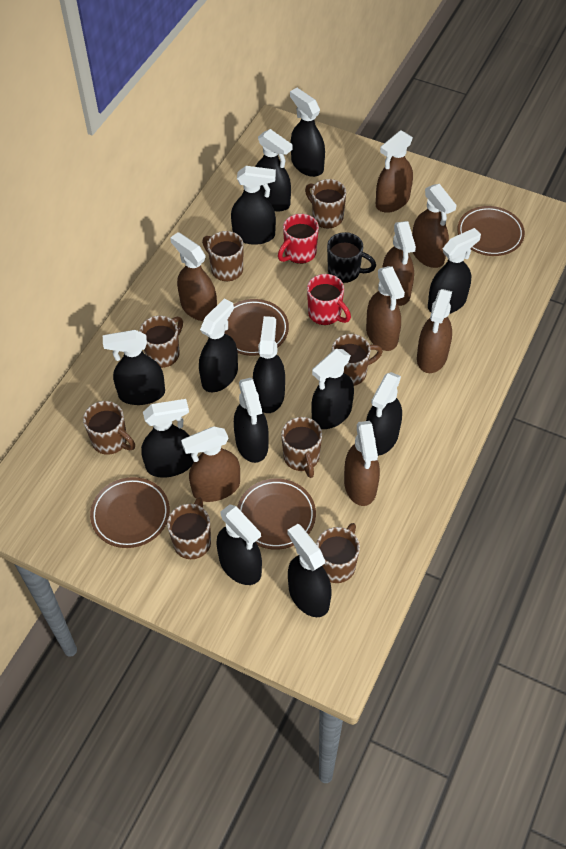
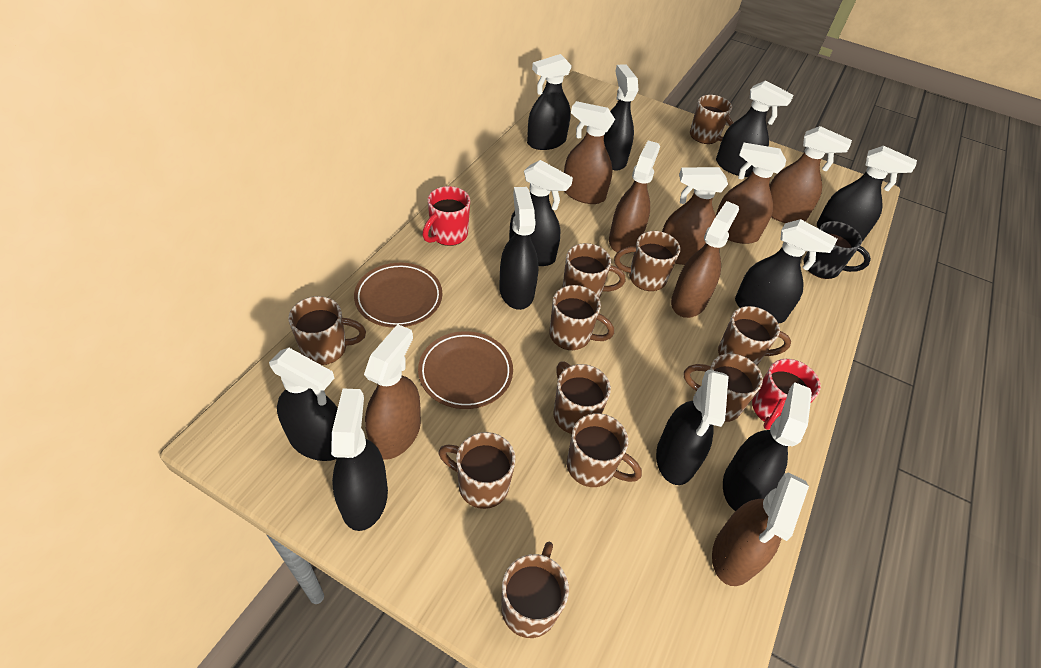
black spray bottle: 13 -> 11
brown mug: 8 -> 11
brown plate: 4 -> 2

